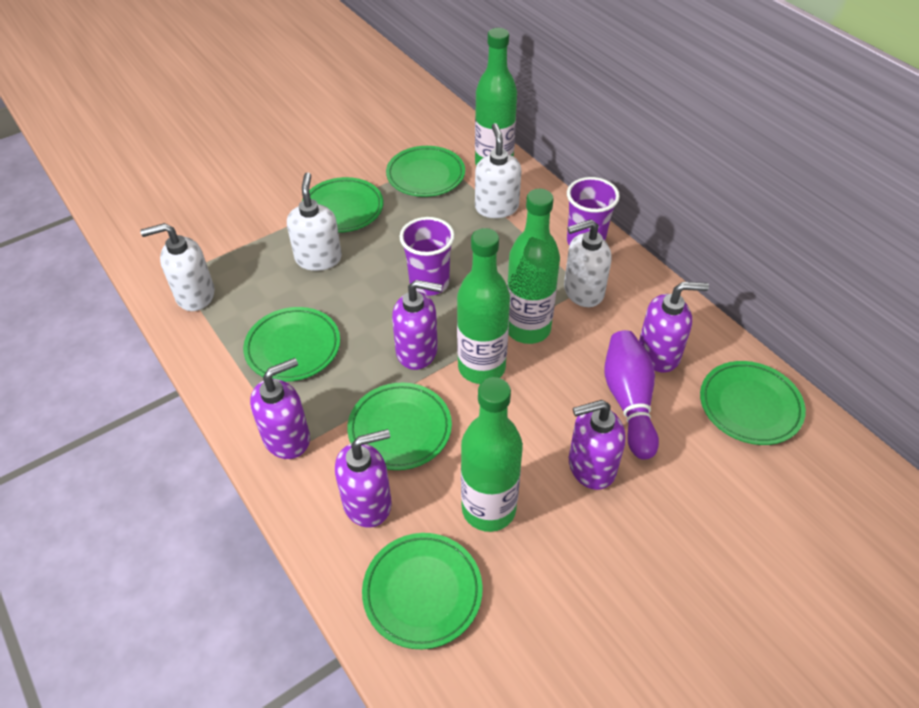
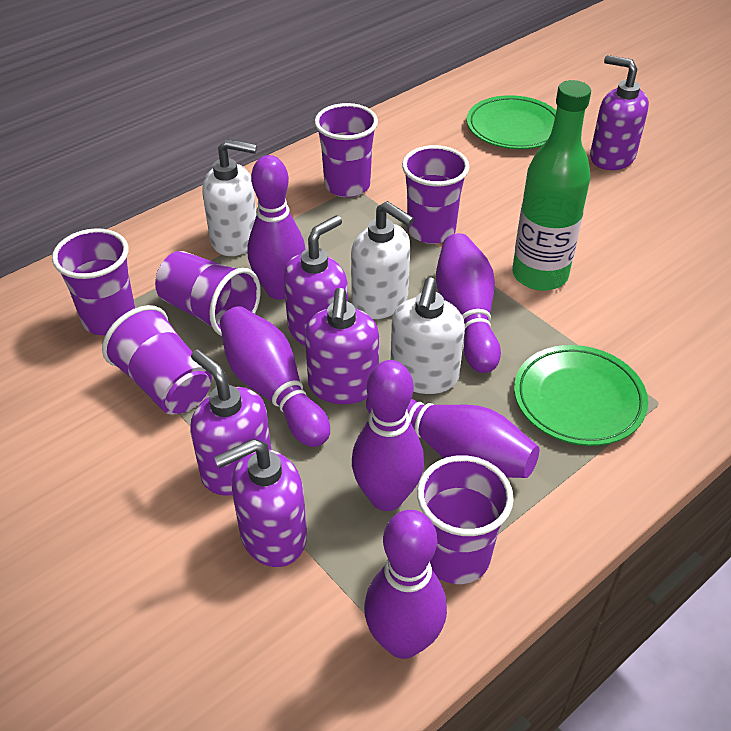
green bottle: 4 -> 1
green plate: 6 -> 2
purple bowling pin: 1 -> 6
purple cup: 2 -> 6
white soap dispenser: 4 -> 3

